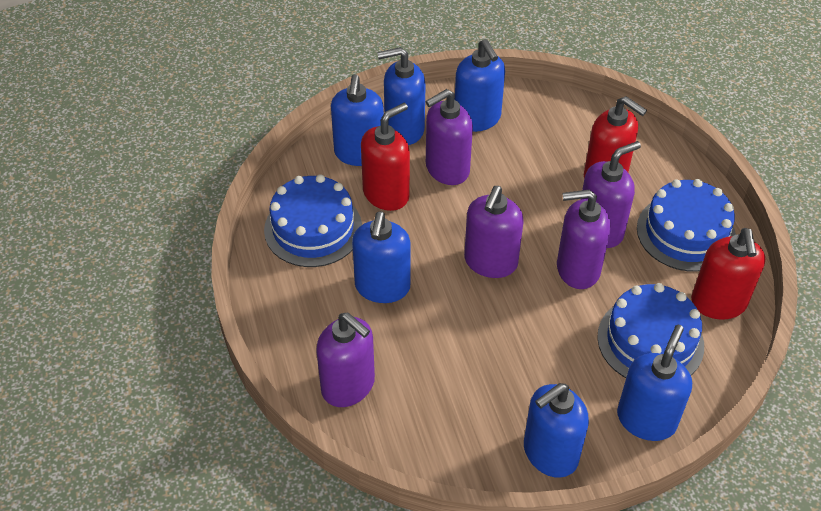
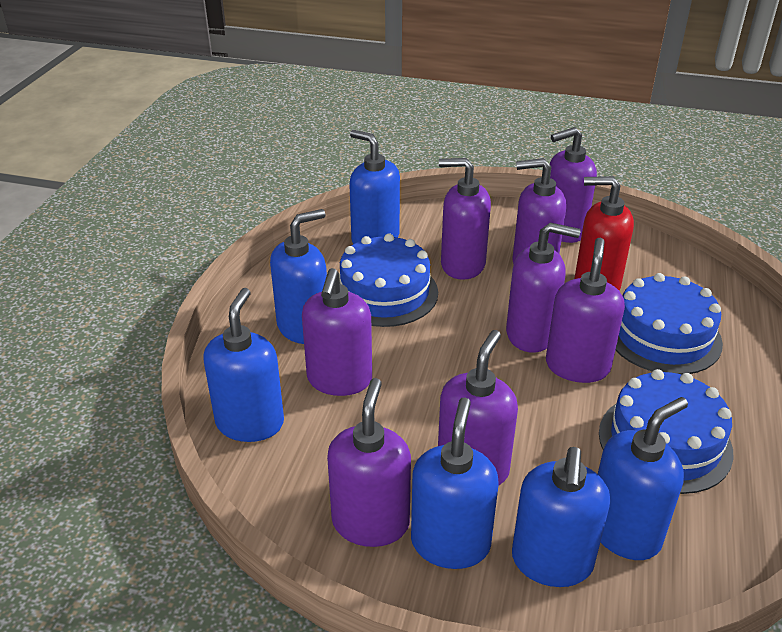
purple soap dispenser: 5 -> 8
red soap dispenser: 3 -> 1

